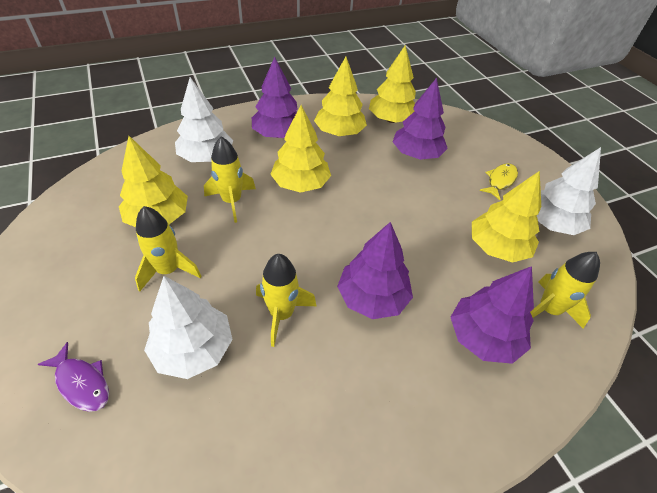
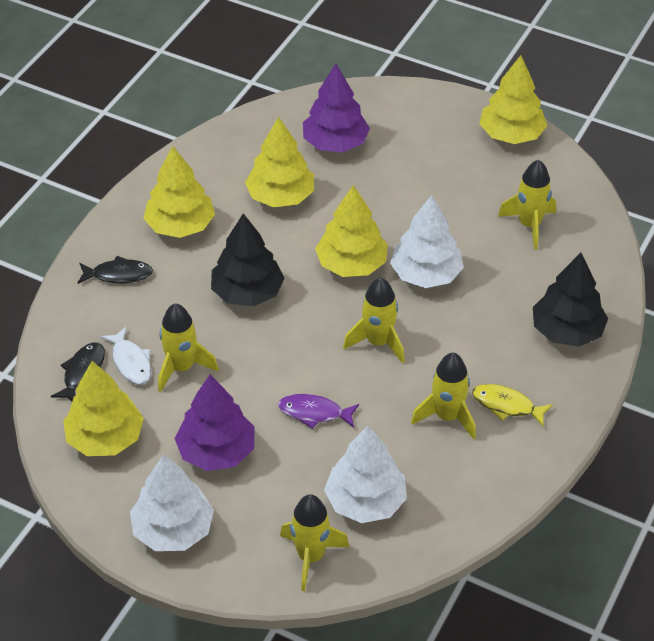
black fish: 0 -> 2
black tree: 0 -> 2
purple tree: 4 -> 2
white fish: 0 -> 1
yellow rocket: 4 -> 5

